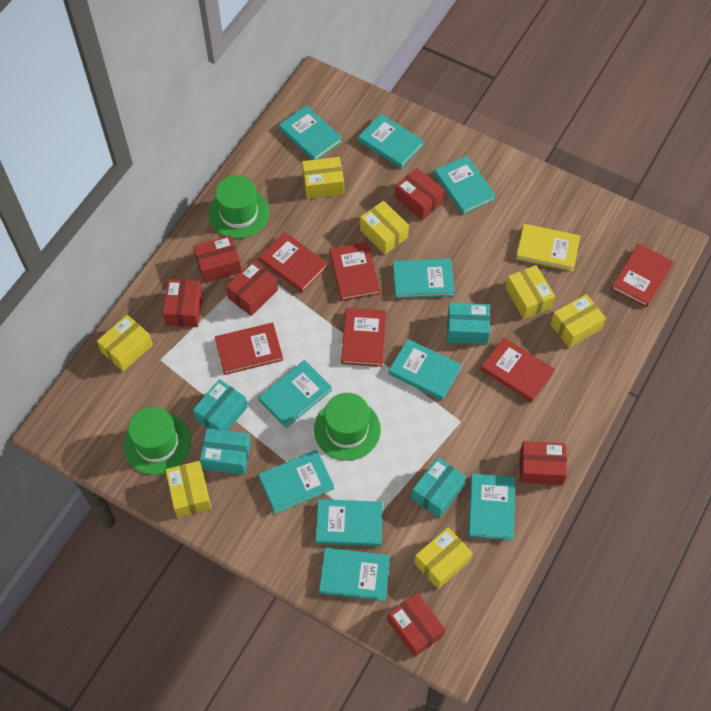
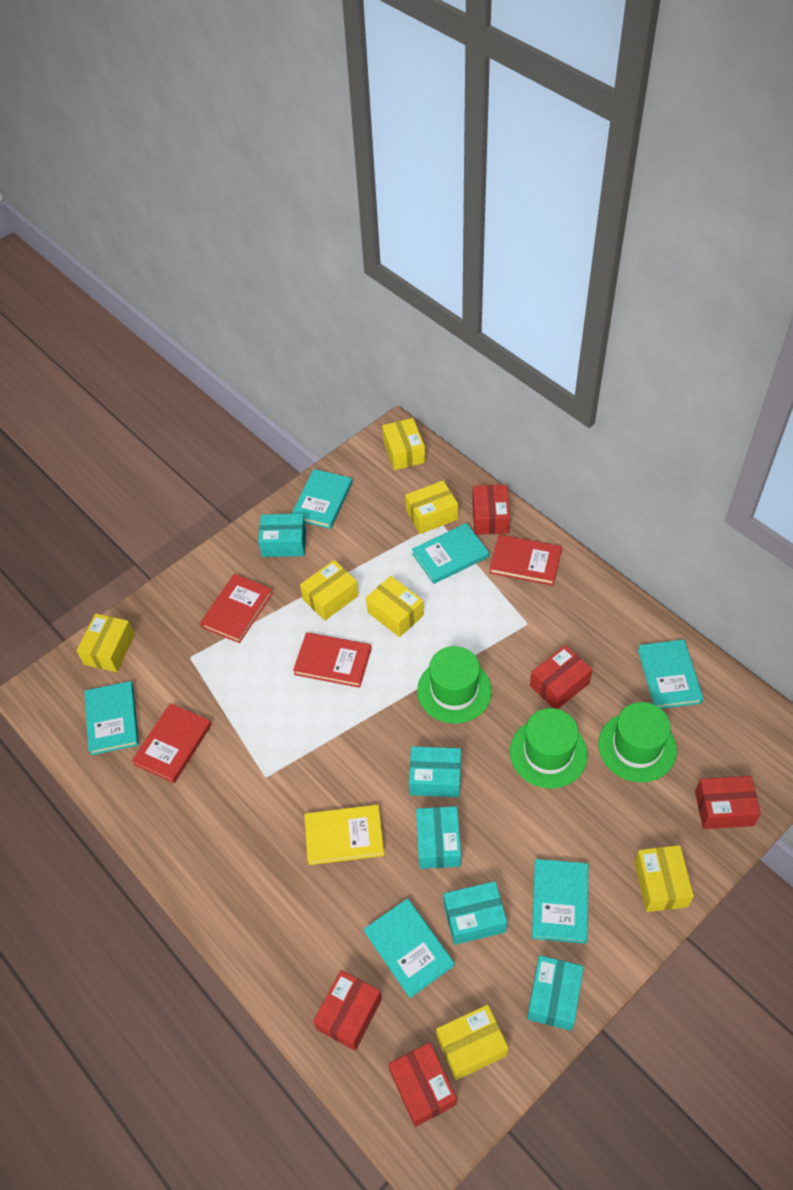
red book: 6 -> 4
red box: 6 -> 5
turquoise book: 10 -> 6
turquoise box: 4 -> 5

